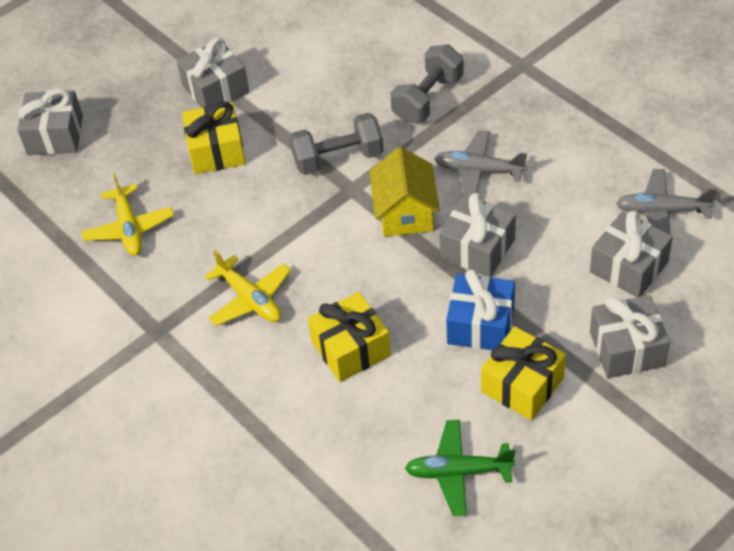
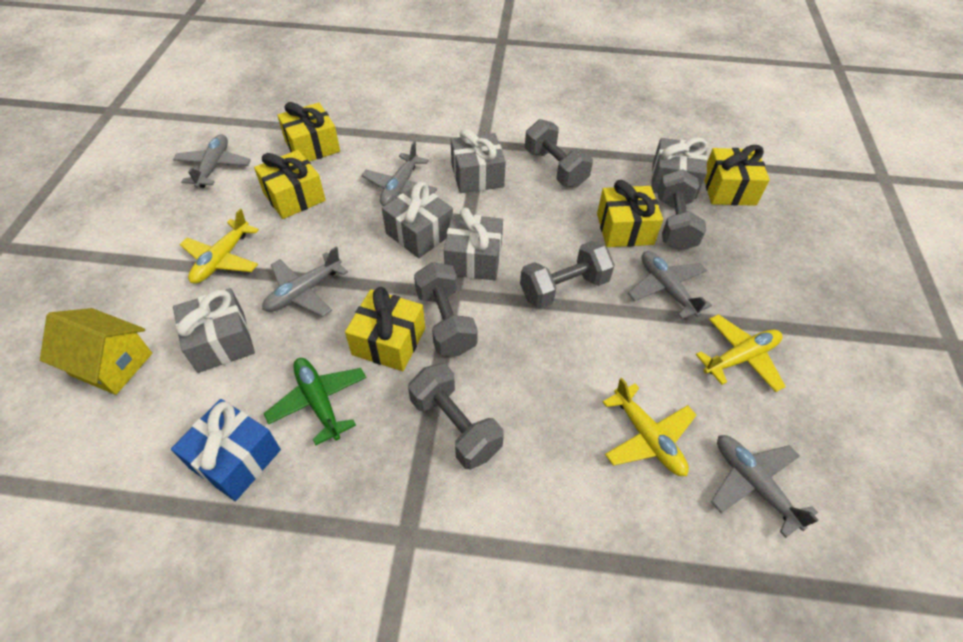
grey dumbbell: 2 -> 5
grey plane: 2 -> 5
yellow gift: 3 -> 5
yellow plane: 2 -> 3

